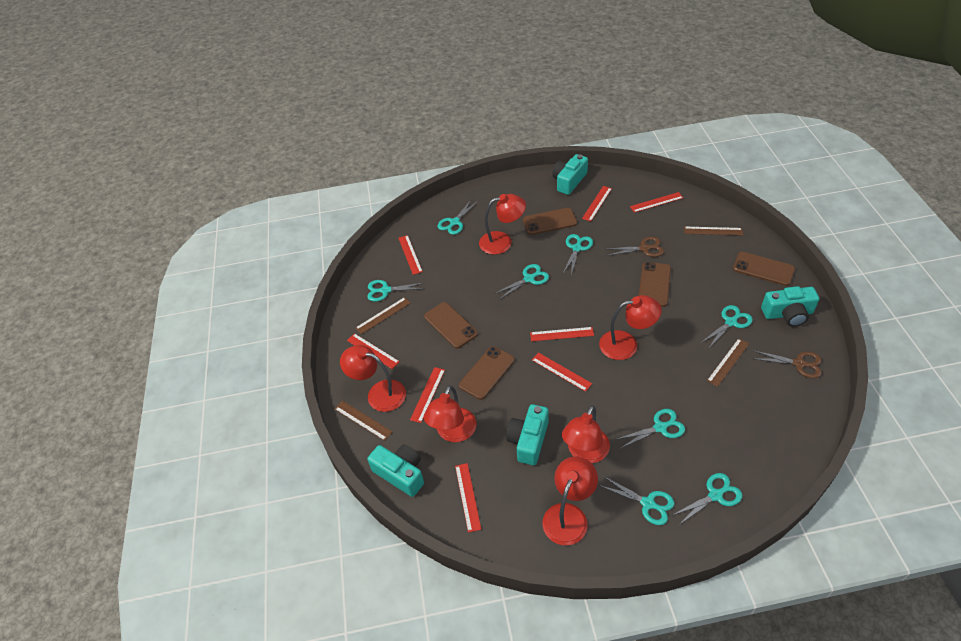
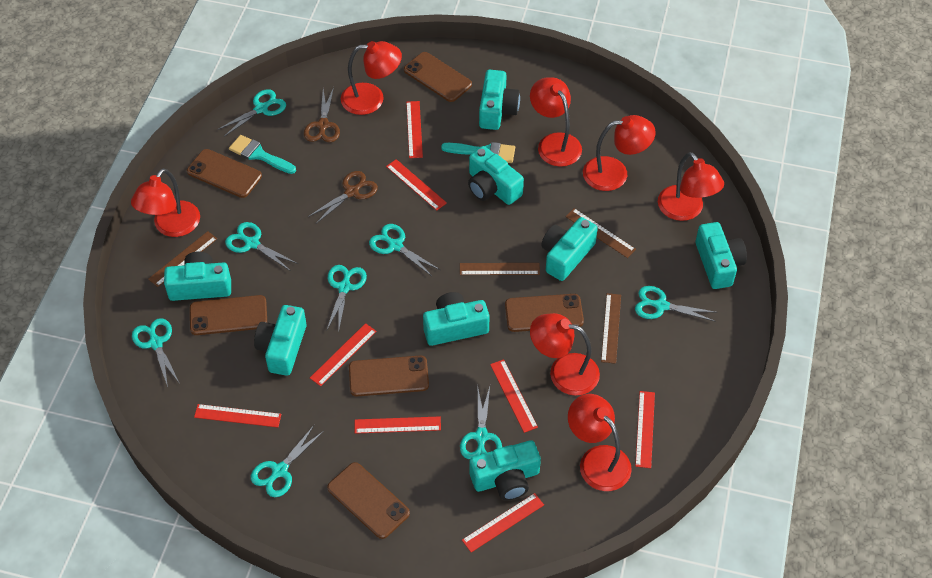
brown phone: 5 -> 6
red lamp: 6 -> 7
turquoise brush: 0 -> 2
turquoise camera: 4 -> 8

